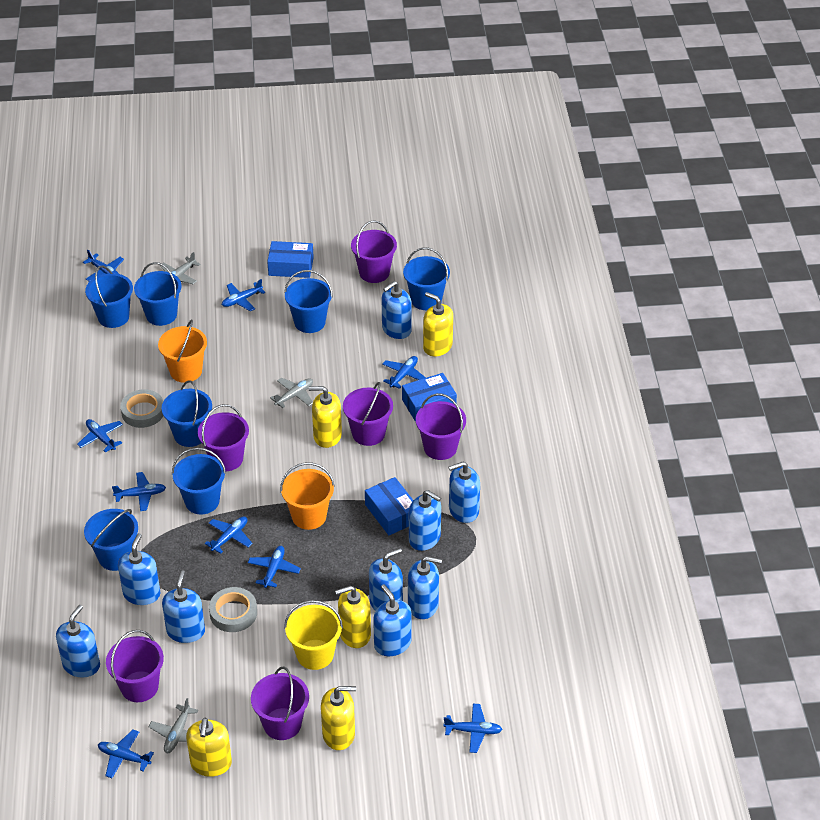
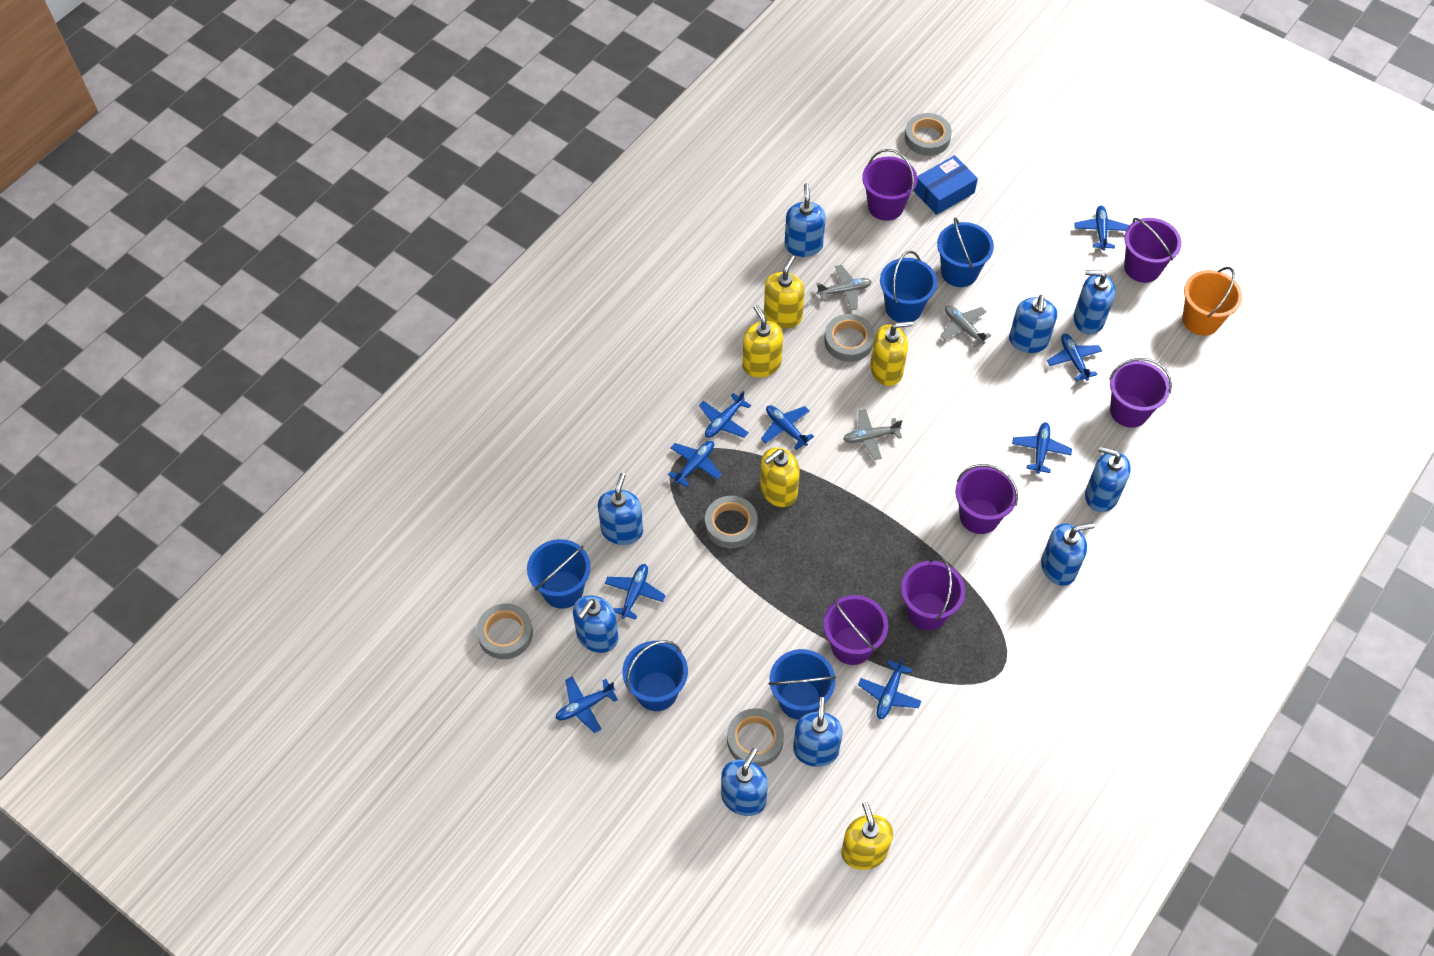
blue box: 3 -> 1
blue bucket: 7 -> 5
grey tape: 2 -> 5
orange bucket: 2 -> 1
yellow bucket: 1 -> 0

